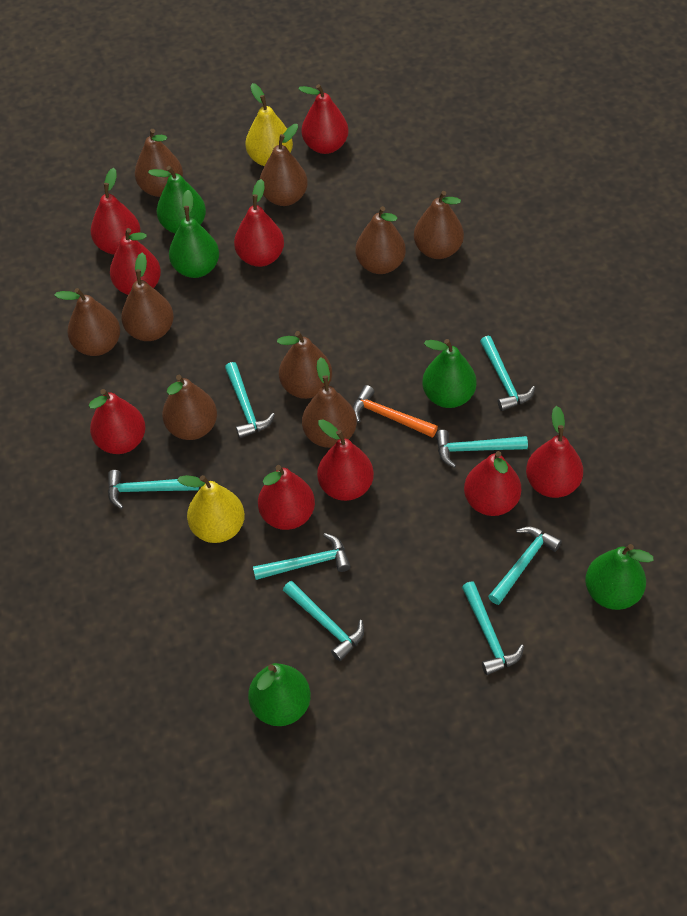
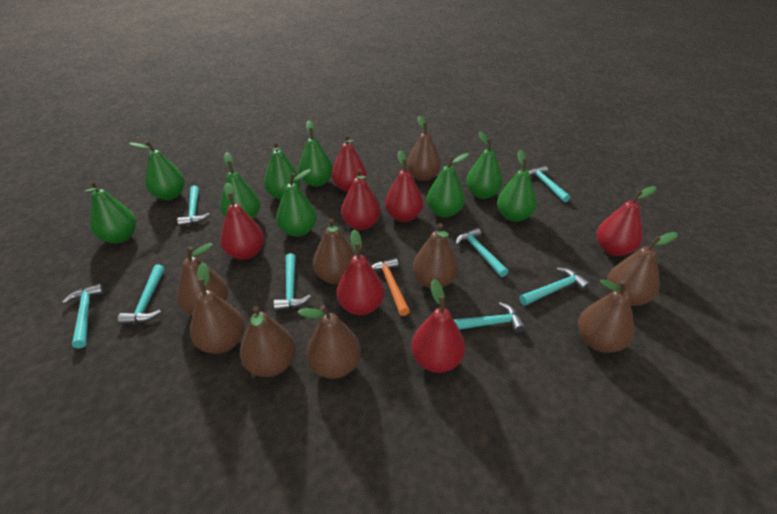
green pear: 5 -> 9
red pear: 9 -> 7
yellow pear: 2 -> 0

